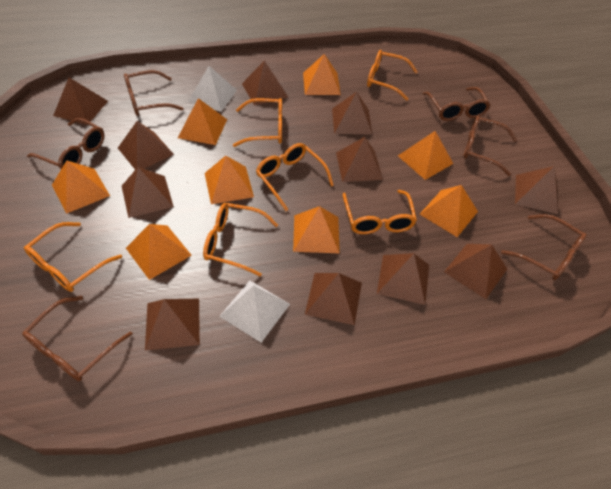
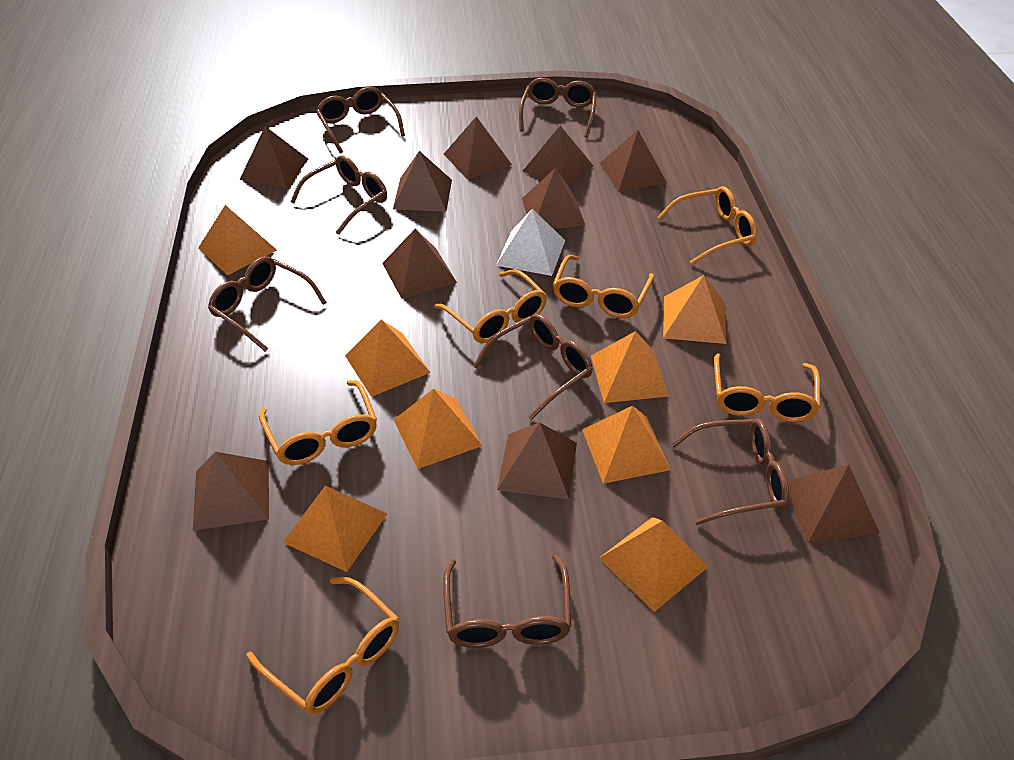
brown glasses: 6 -> 7
brown pyramid: 11 -> 10
white pyramid: 2 -> 1

